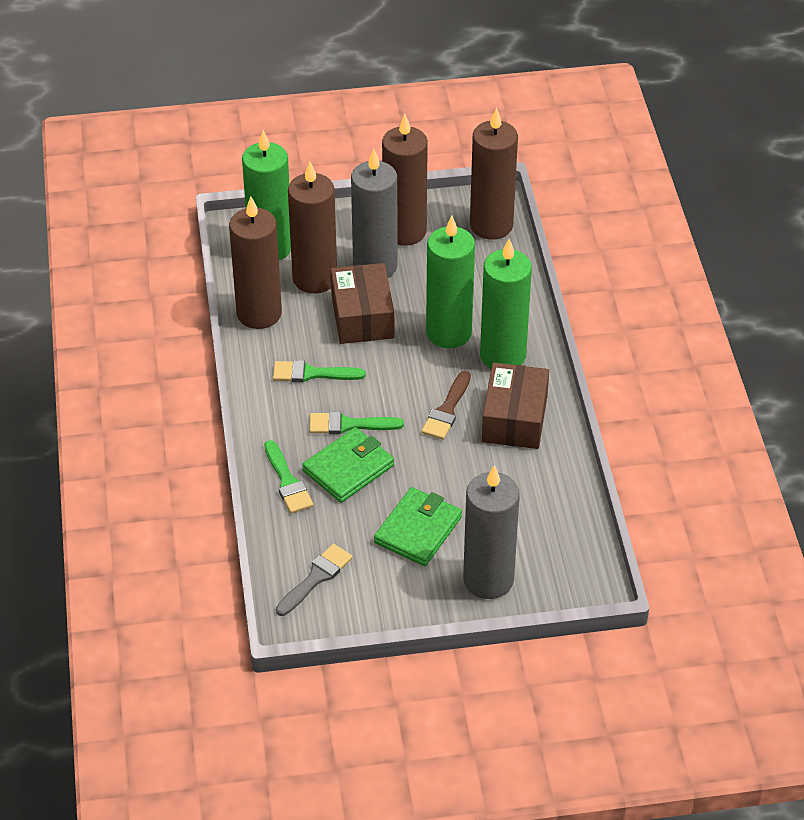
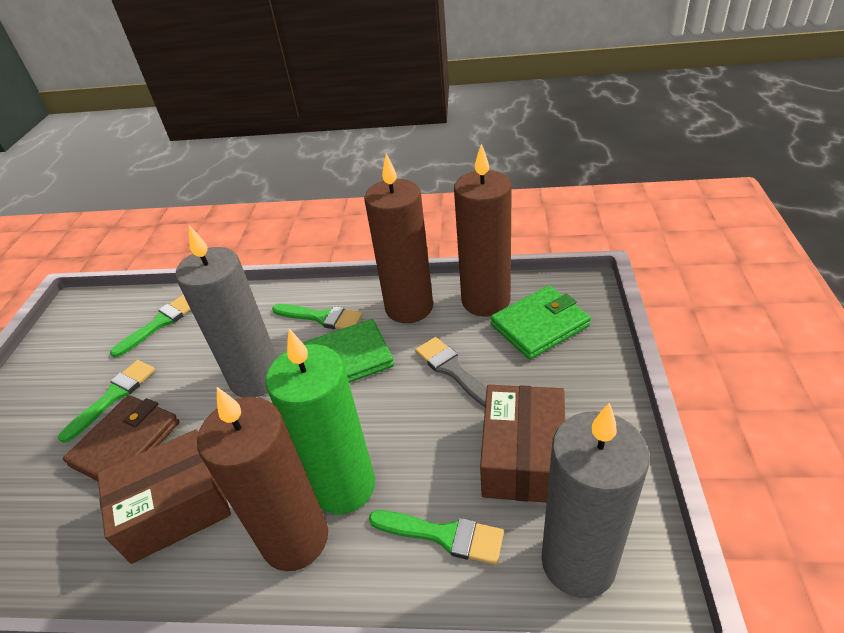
brown brush: 1 -> 0
brown candle: 4 -> 3
brown wallet: 0 -> 1
green brush: 3 -> 4
green candle: 3 -> 1

